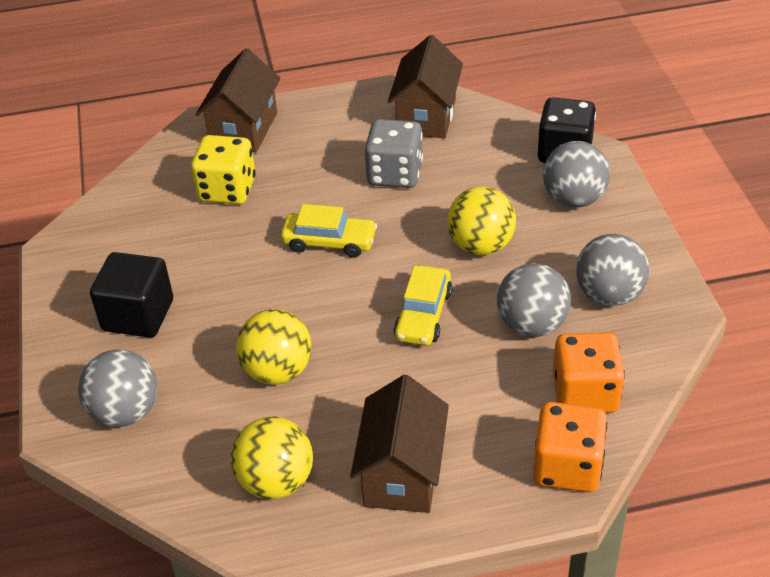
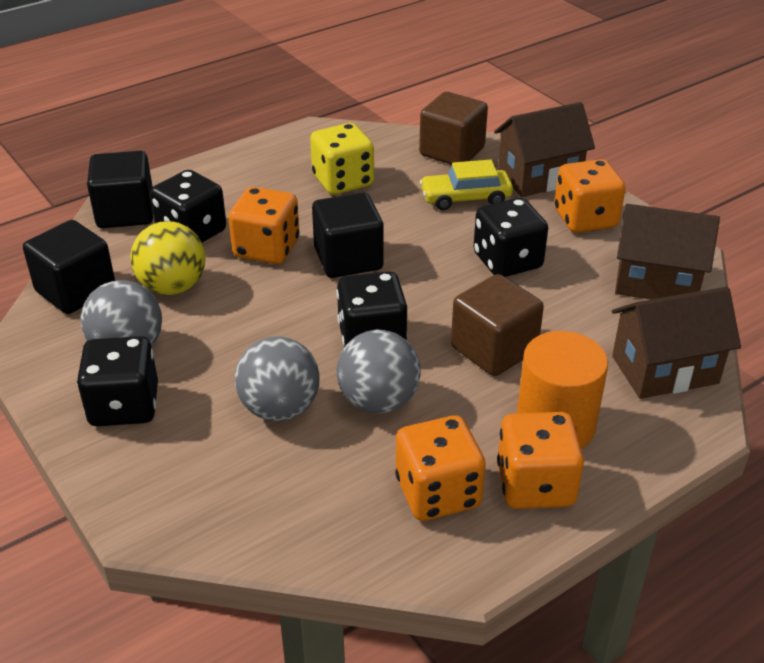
black cube: 1 -> 3
black dice: 1 -> 4
brown cube: 0 -> 2
grey ball: 4 -> 3
grey dice: 1 -> 0
orange cylinder: 0 -> 1
orange dice: 2 -> 4
yellow ball: 3 -> 1
yellow car: 2 -> 1

